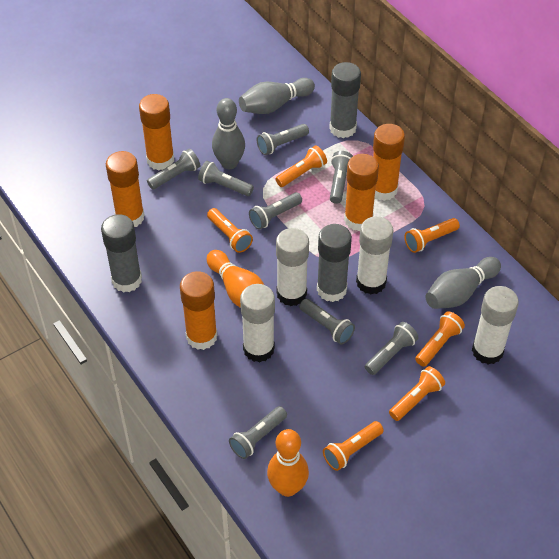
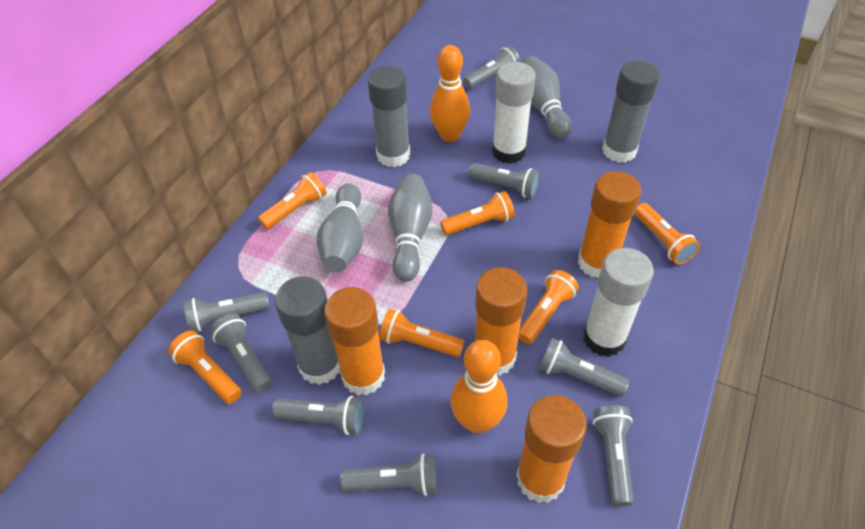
orange glue stick: 5 -> 4
white glue stick: 4 -> 2

